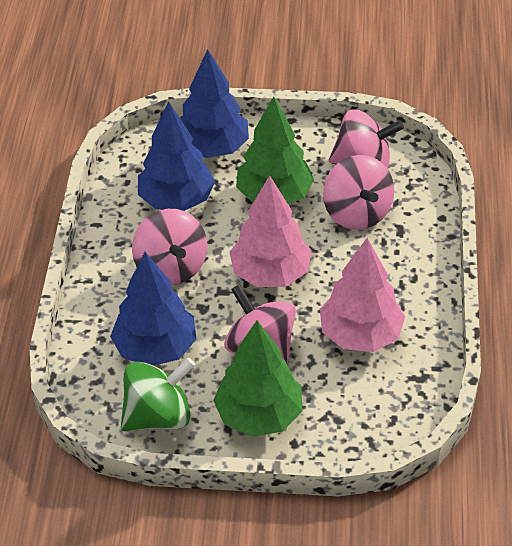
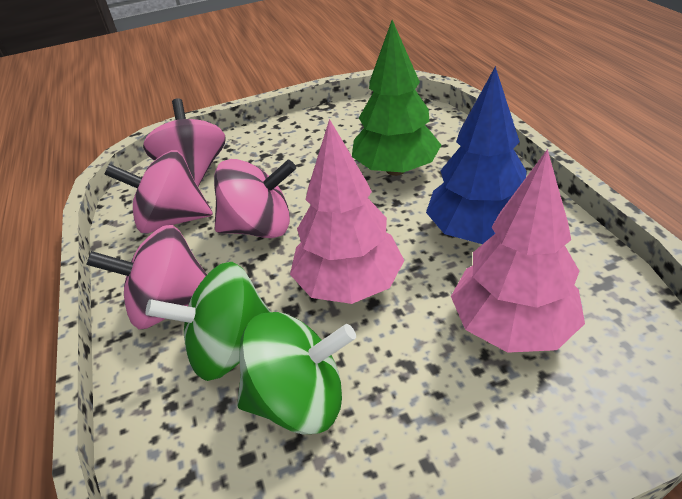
blue tree: 3 -> 1
green spinning top: 1 -> 2
green tree: 2 -> 1

